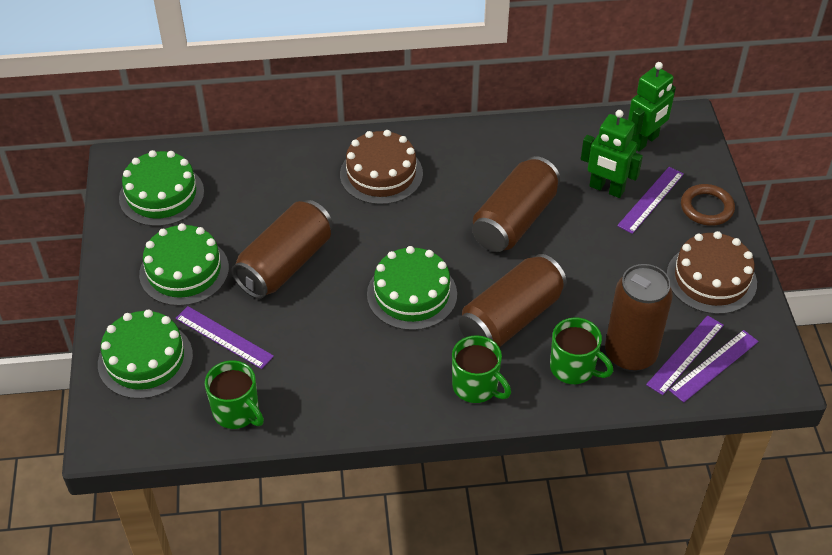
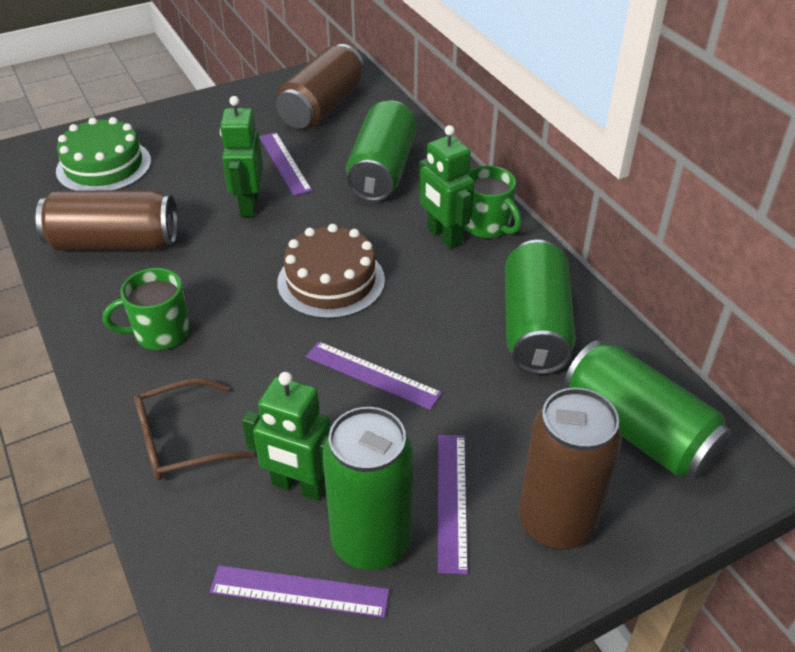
brown cake: 2 -> 1
brown can: 4 -> 3
brown glasses: 0 -> 1
brown ring: 1 -> 0
green cake: 4 -> 1
green can: 0 -> 4
green mug: 3 -> 2
green robot: 2 -> 3

